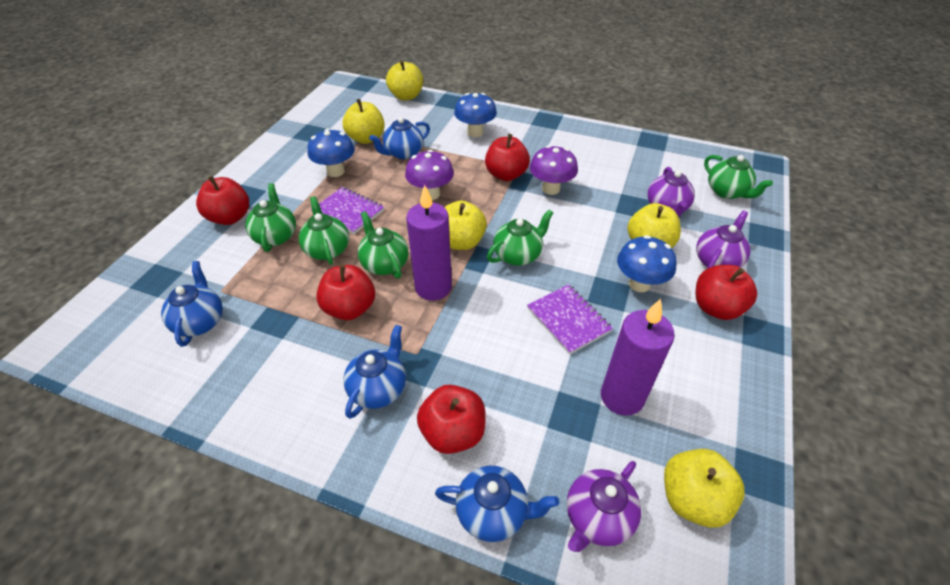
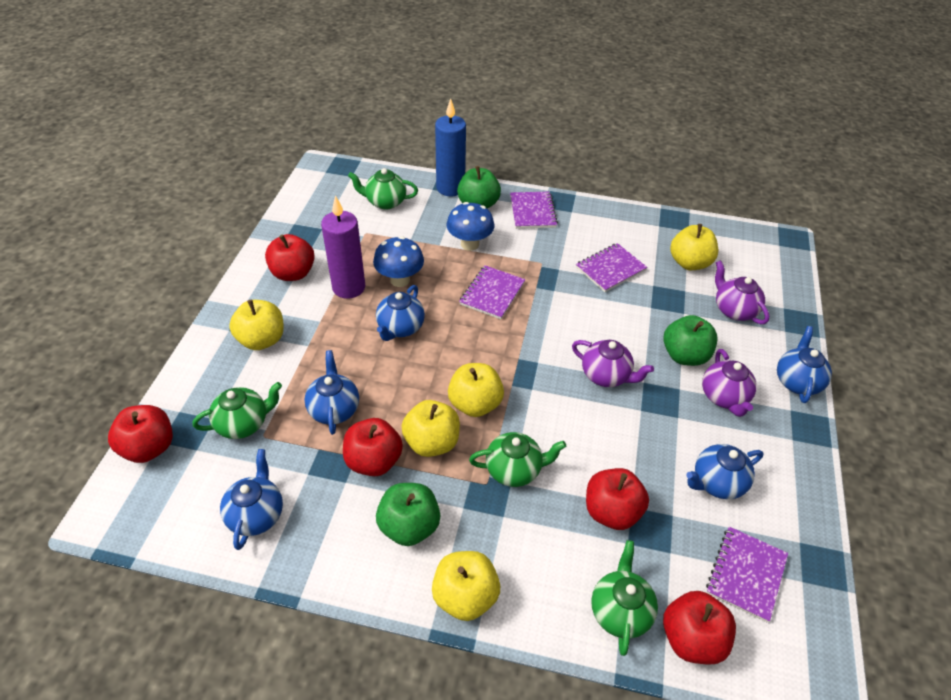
blue candle: 0 -> 1
blue mushroom: 3 -> 2
blue teapot: 4 -> 5
green apple: 0 -> 3
green teapot: 5 -> 4
purple candle: 2 -> 1
purple mushroom: 2 -> 0
purple notebook: 2 -> 4

